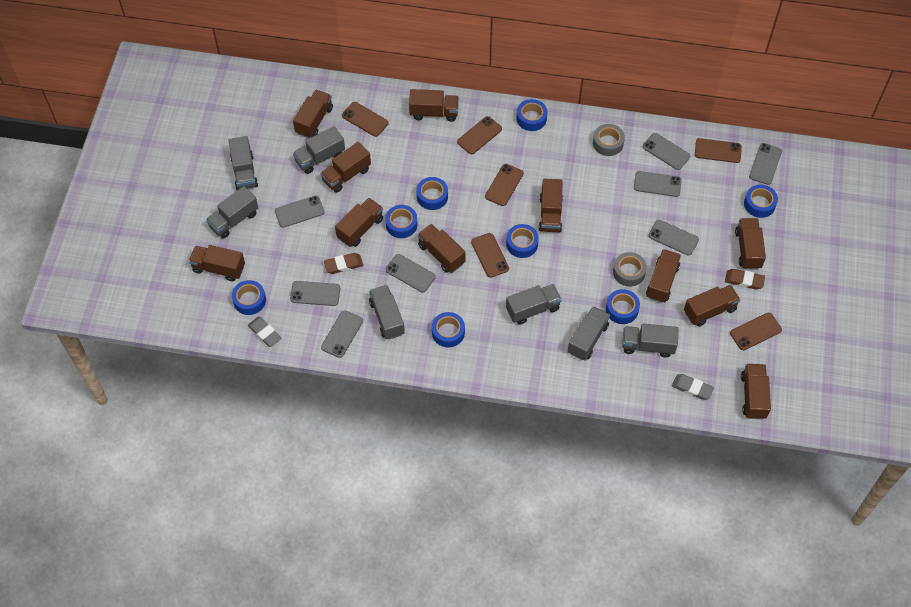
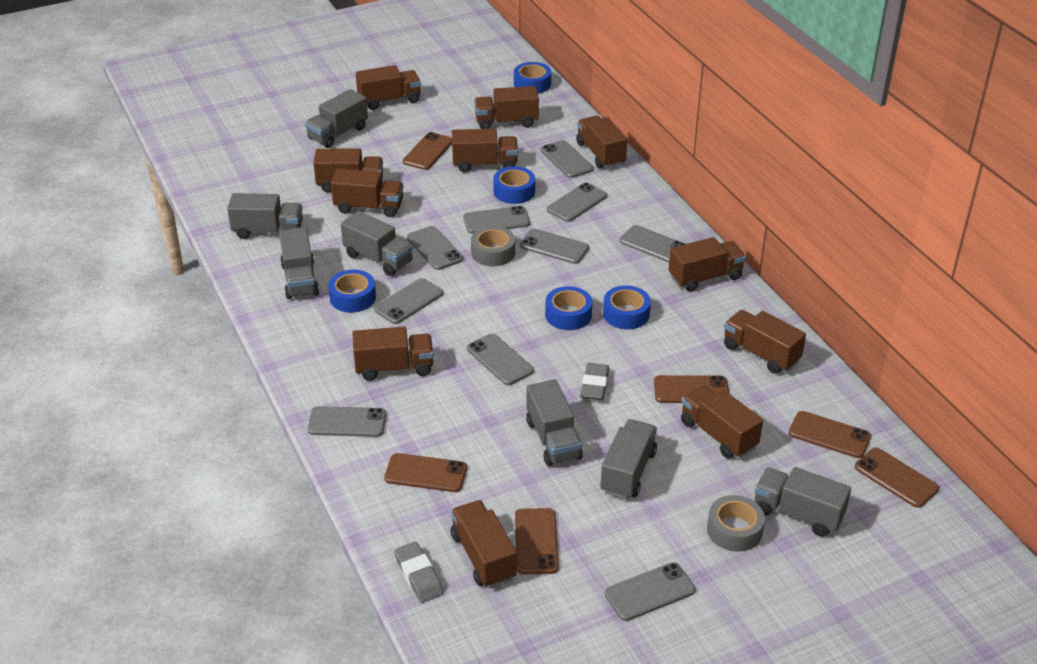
blue tape: 8 -> 5
brown eraser: 2 -> 0
grey phone: 8 -> 10

